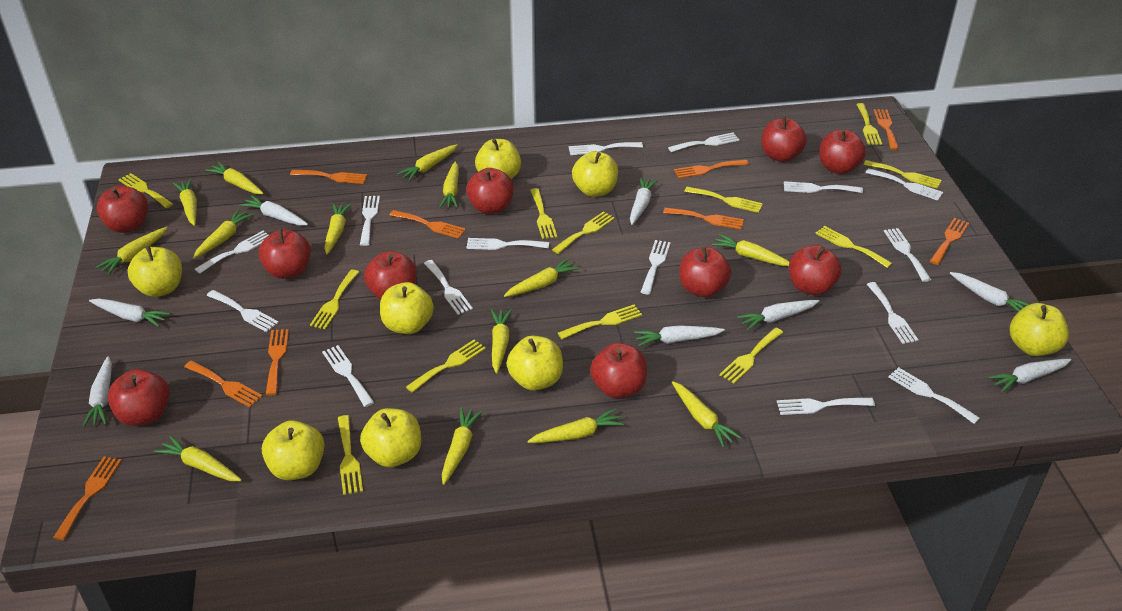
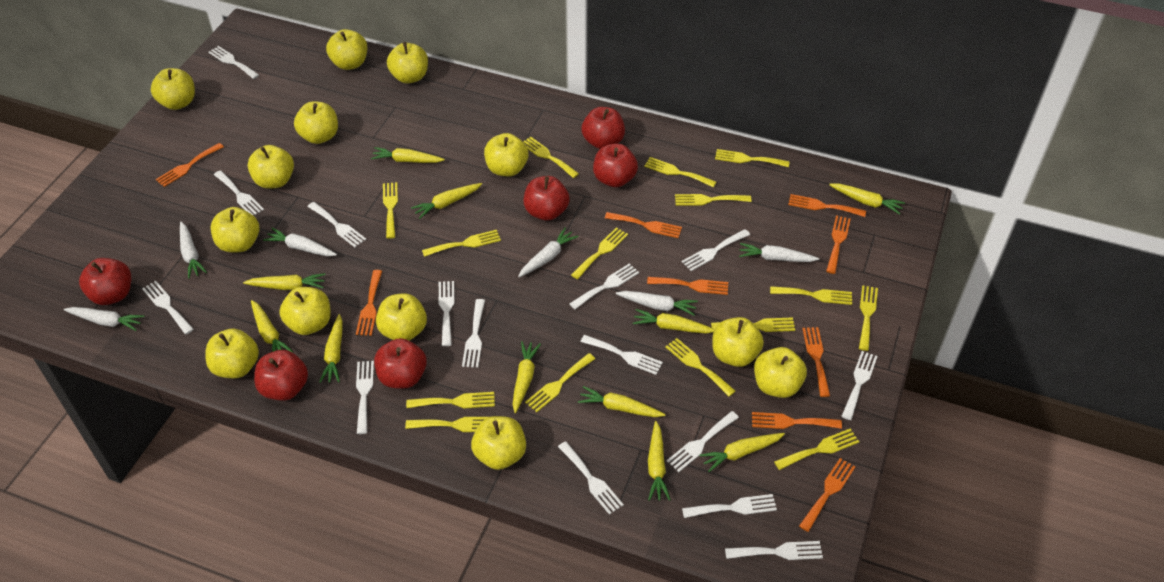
red apple: 10 -> 6
white carrot: 8 -> 6
yellow apple: 8 -> 13
yellow carrot: 14 -> 11
yellow fork: 12 -> 15

